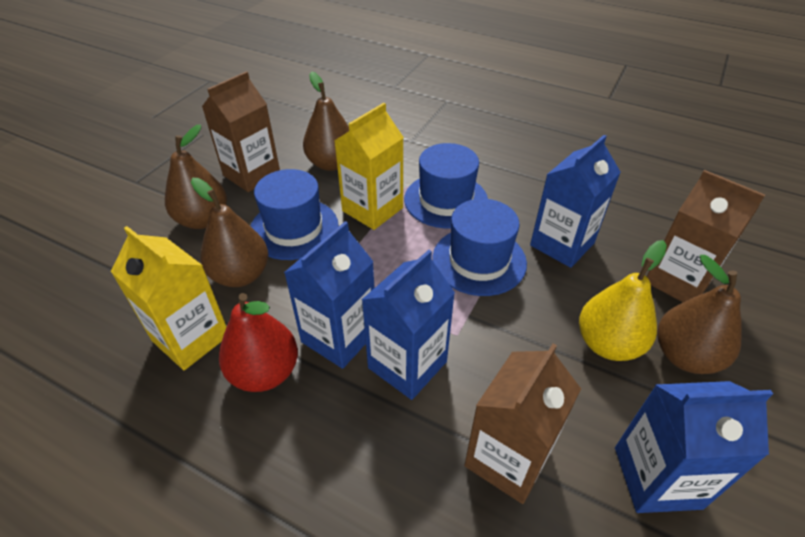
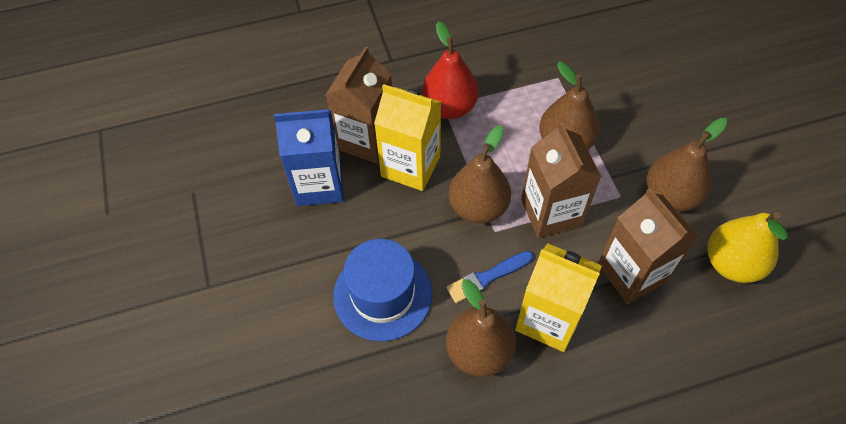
blue brush: 0 -> 1
blue carton: 4 -> 1
blue hat: 3 -> 1

